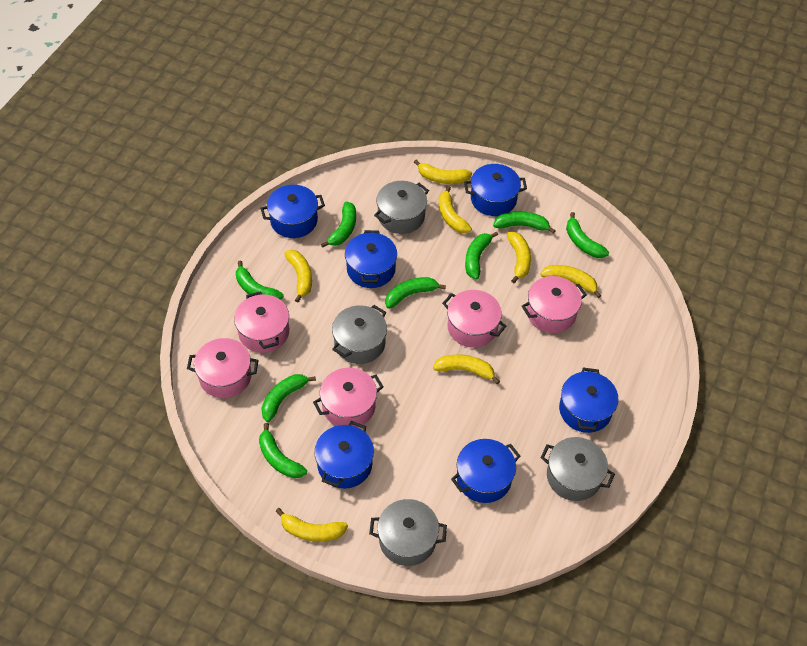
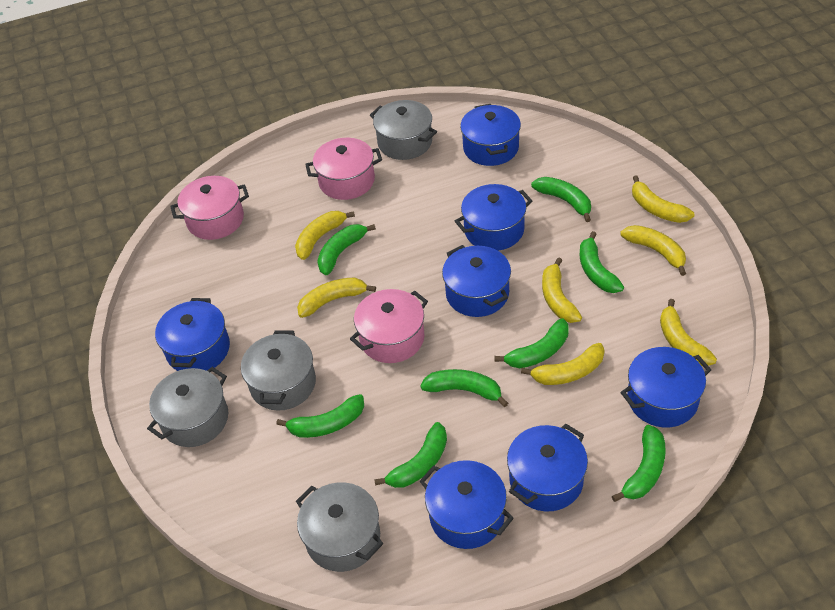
blue pot: 6 -> 7
pink pot: 5 -> 3

